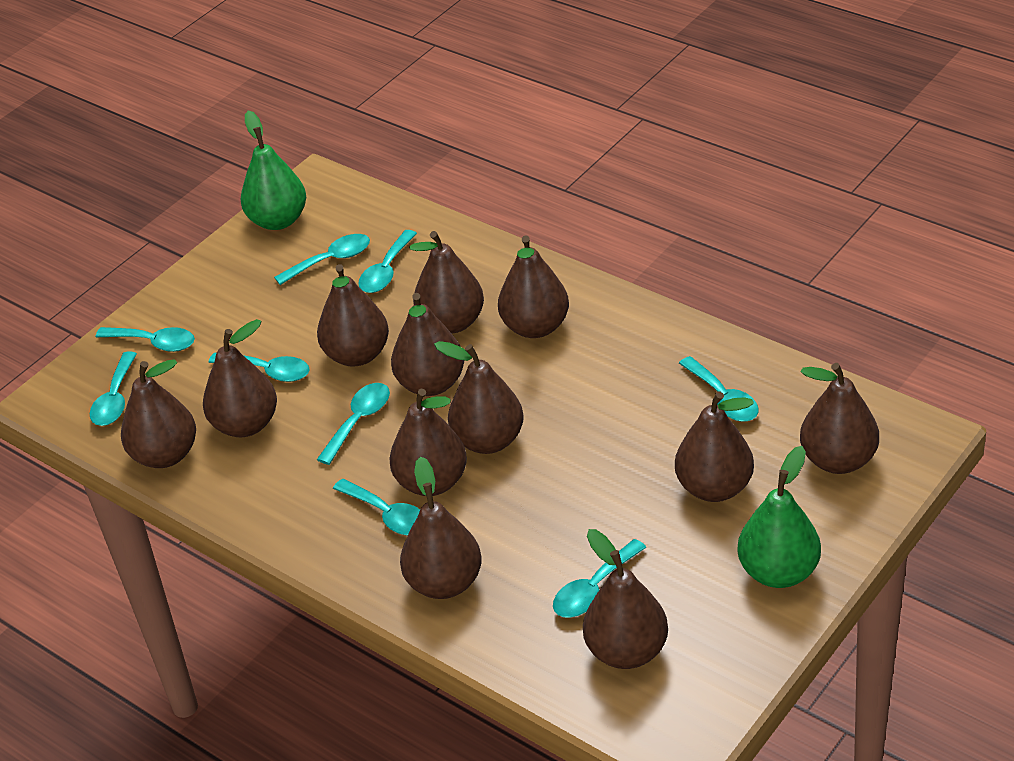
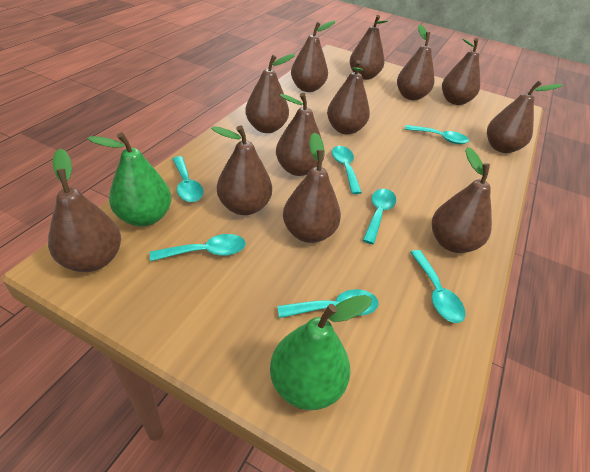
turquoise spoon: 9 -> 7

